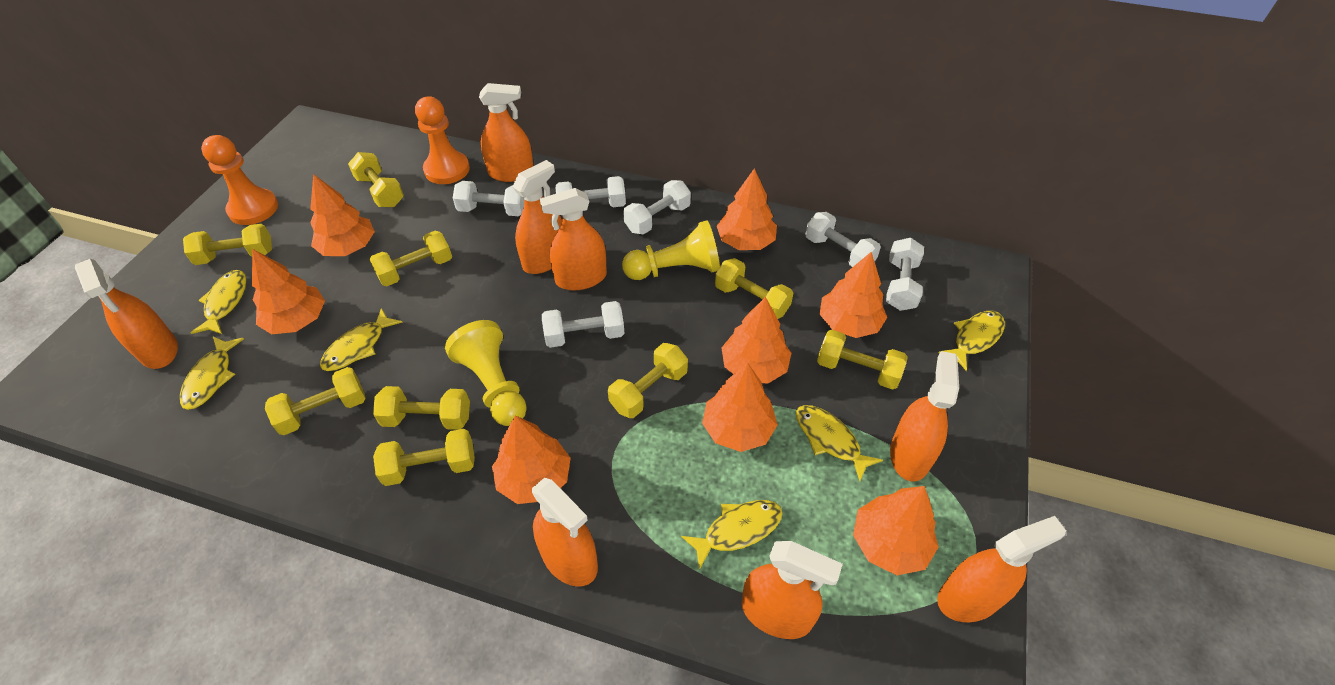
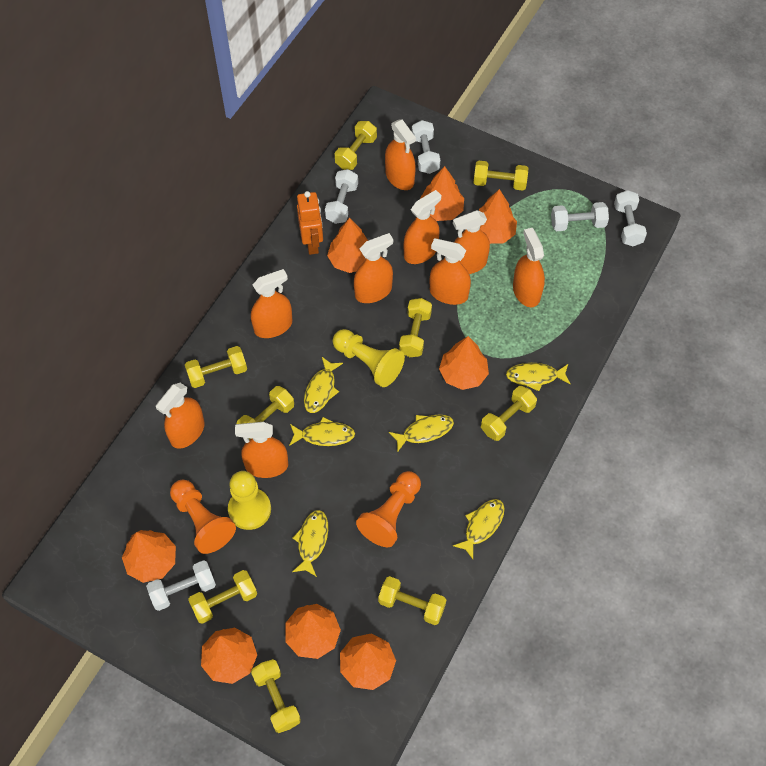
orange robot: 0 -> 1
orange spray bottle: 8 -> 9
white dumbbell: 6 -> 5

